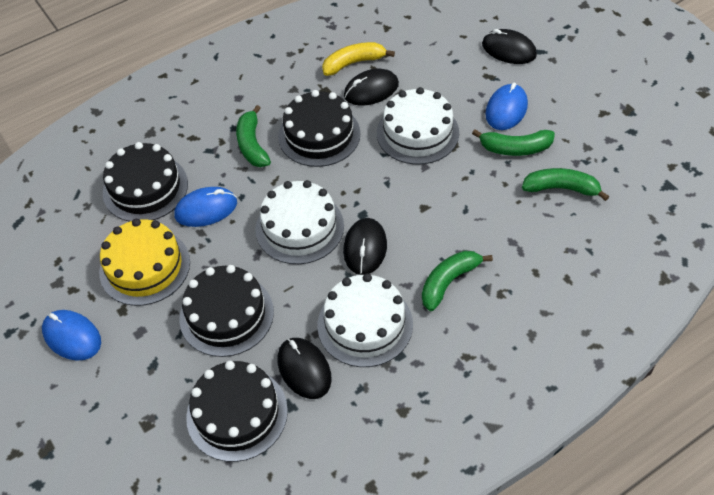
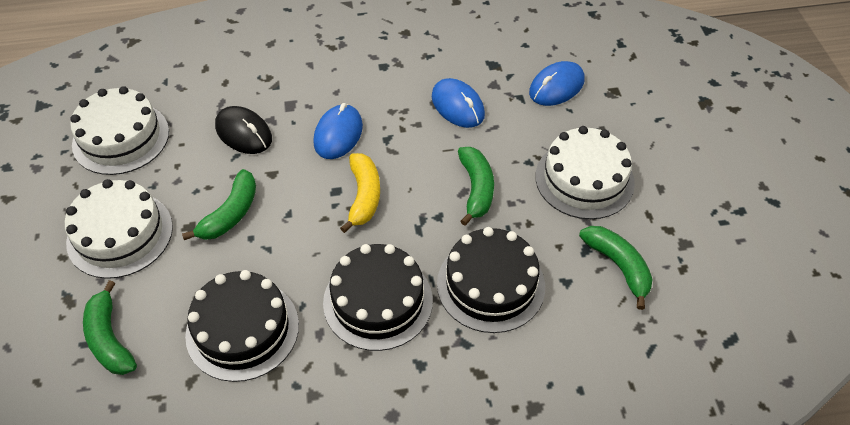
black cake: 4 -> 3
black mouse: 4 -> 1
yellow cake: 1 -> 0

